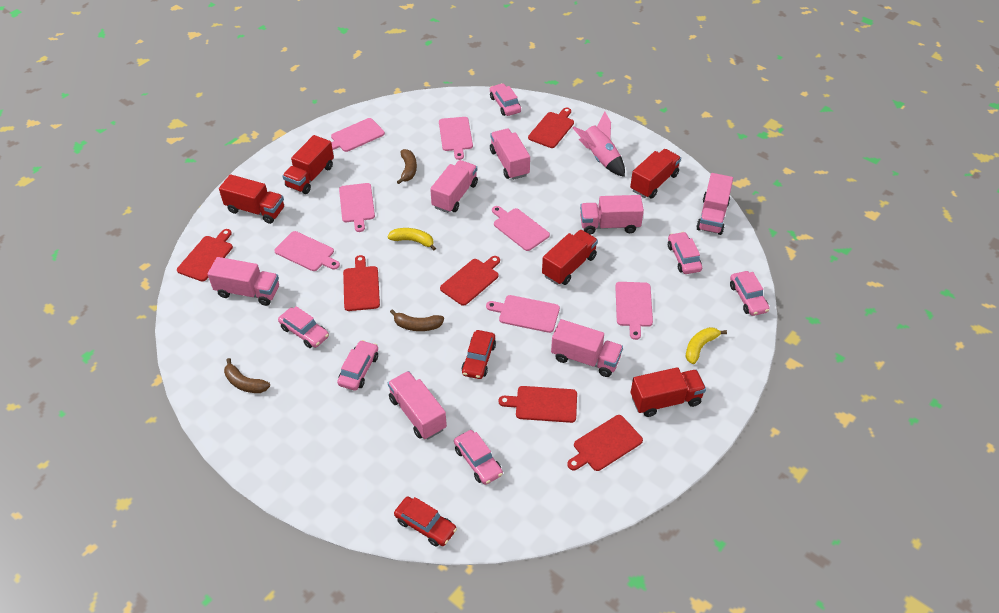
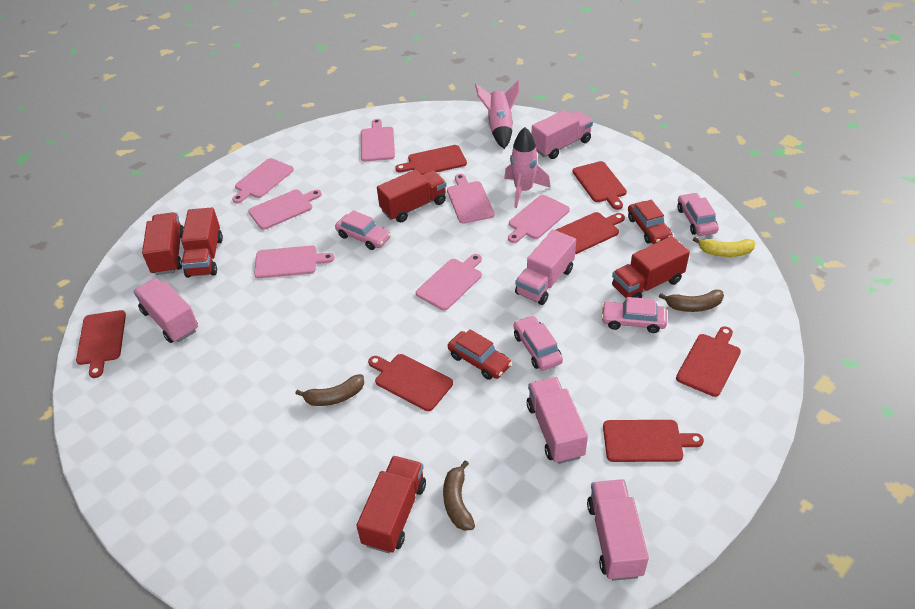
pink car: 6 -> 4
pink rocket: 1 -> 2
pink truck: 7 -> 5
red cutting board: 6 -> 7
yellow banana: 2 -> 1

